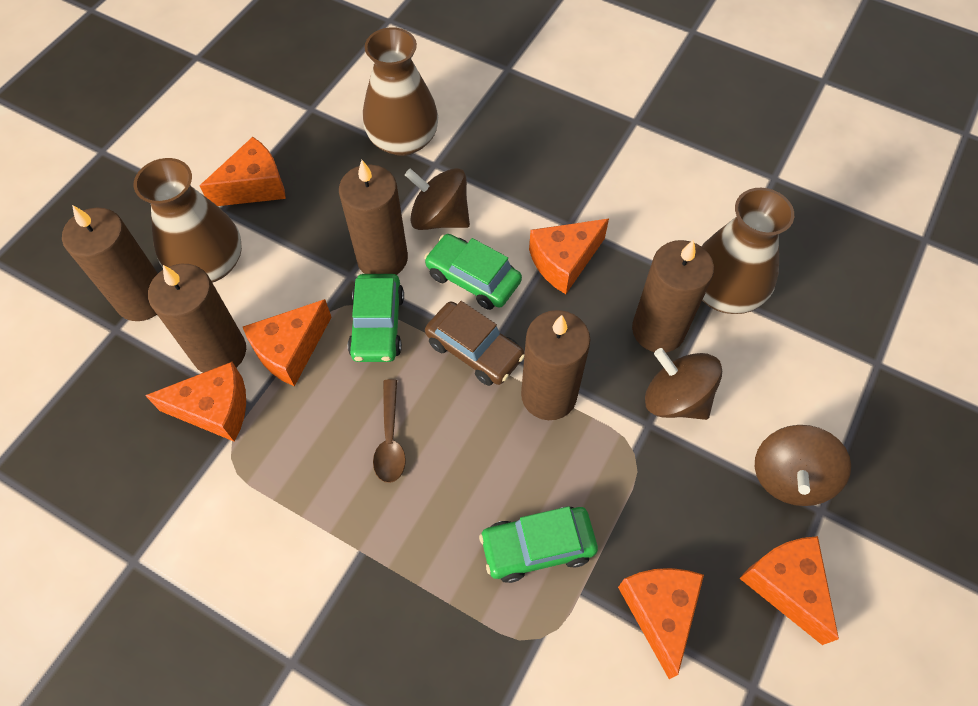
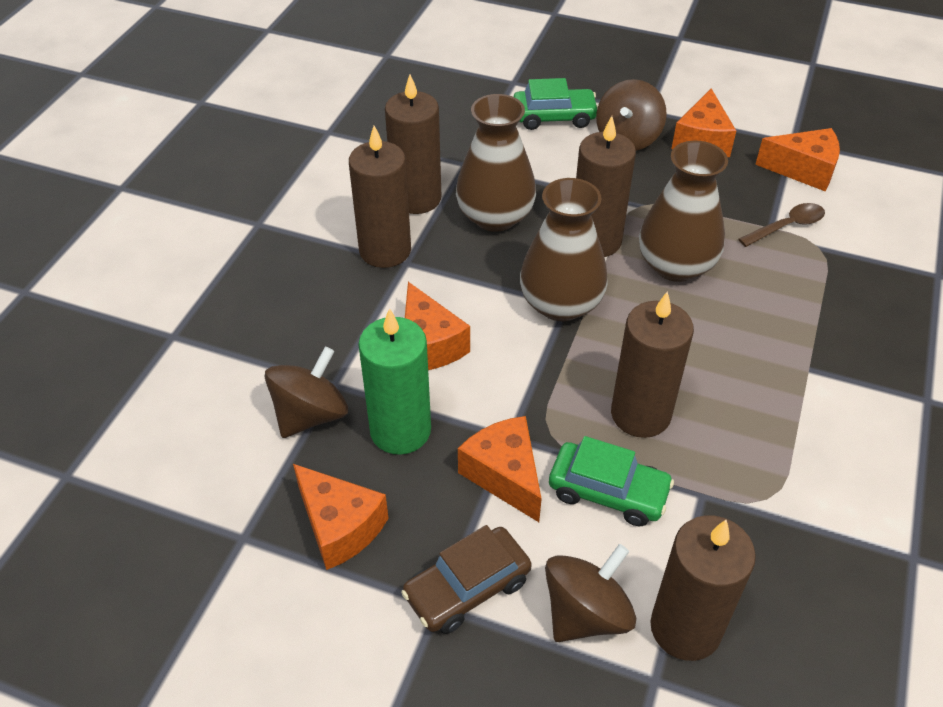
green candle: 0 -> 1
green car: 3 -> 2
orange cheese: 6 -> 5

